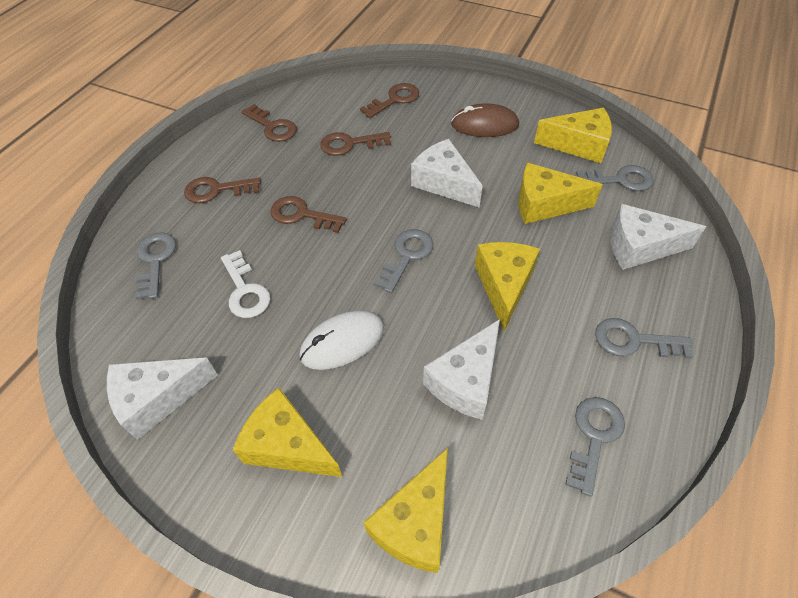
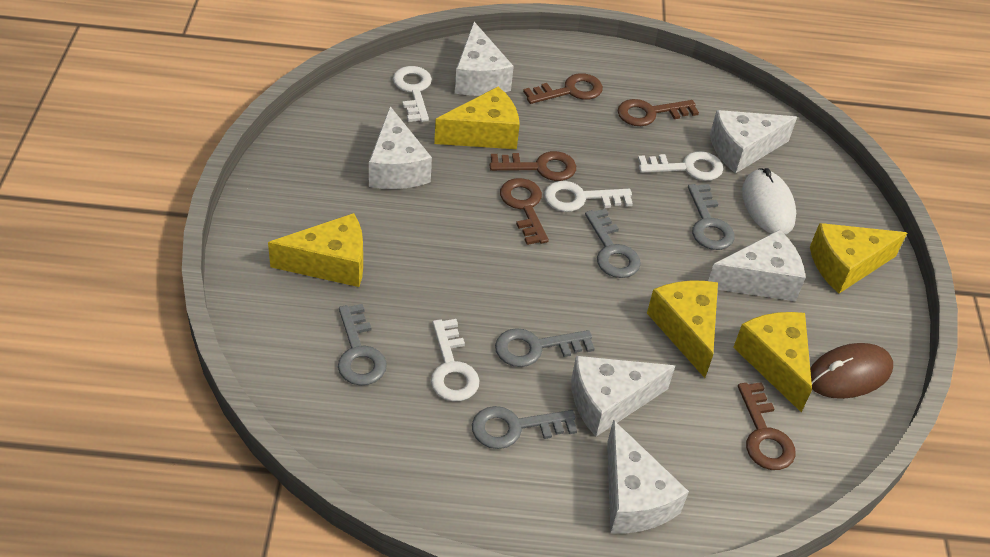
white cheese: 4 -> 6
white key: 1 -> 4

